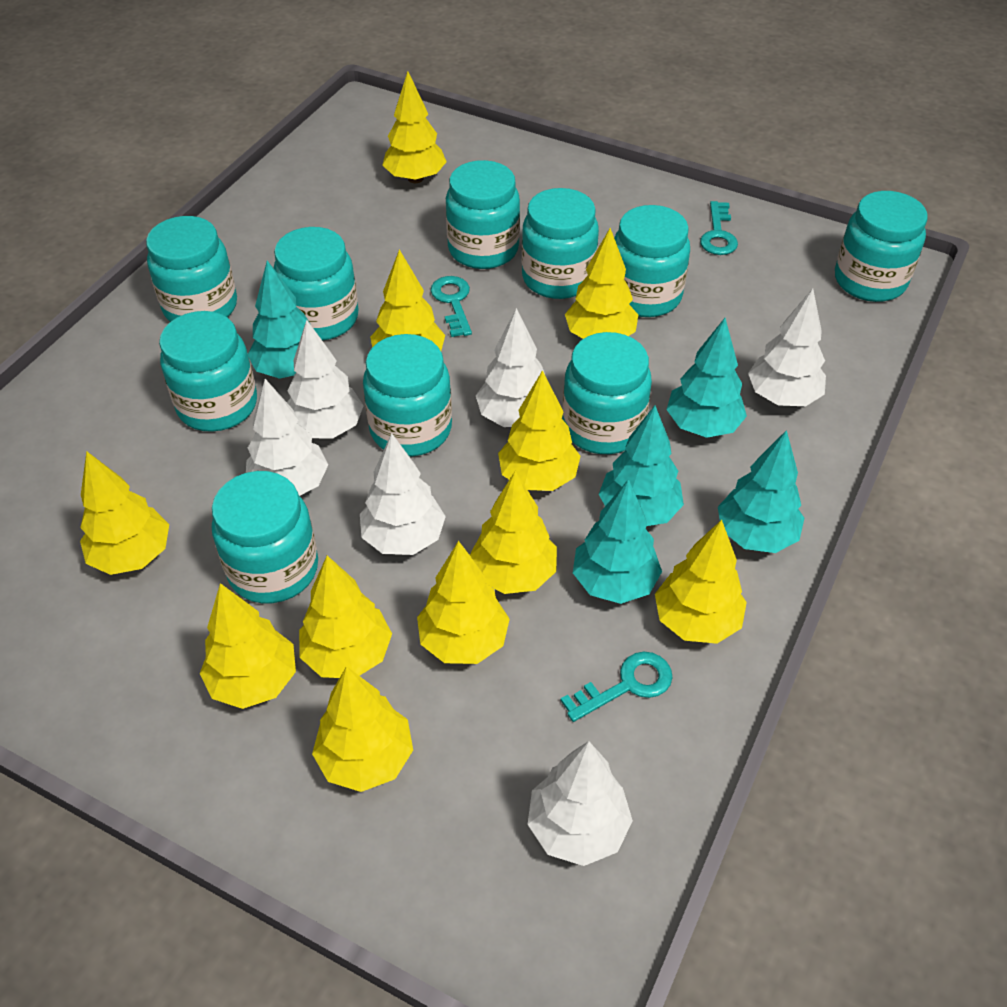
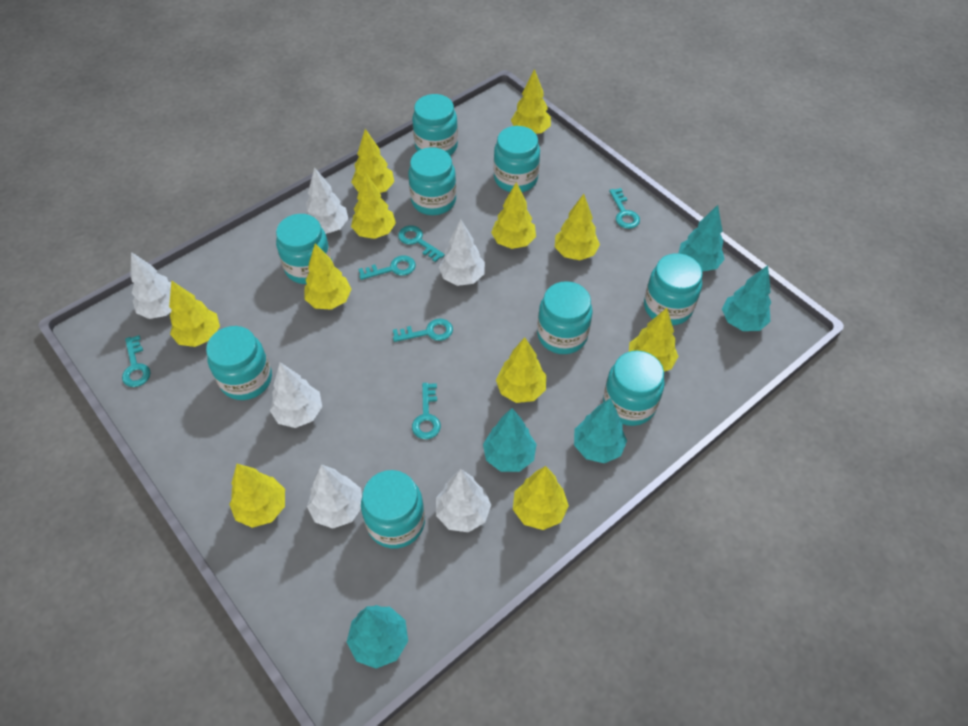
turquoise jar: 10 -> 9
turquoise key: 3 -> 6

